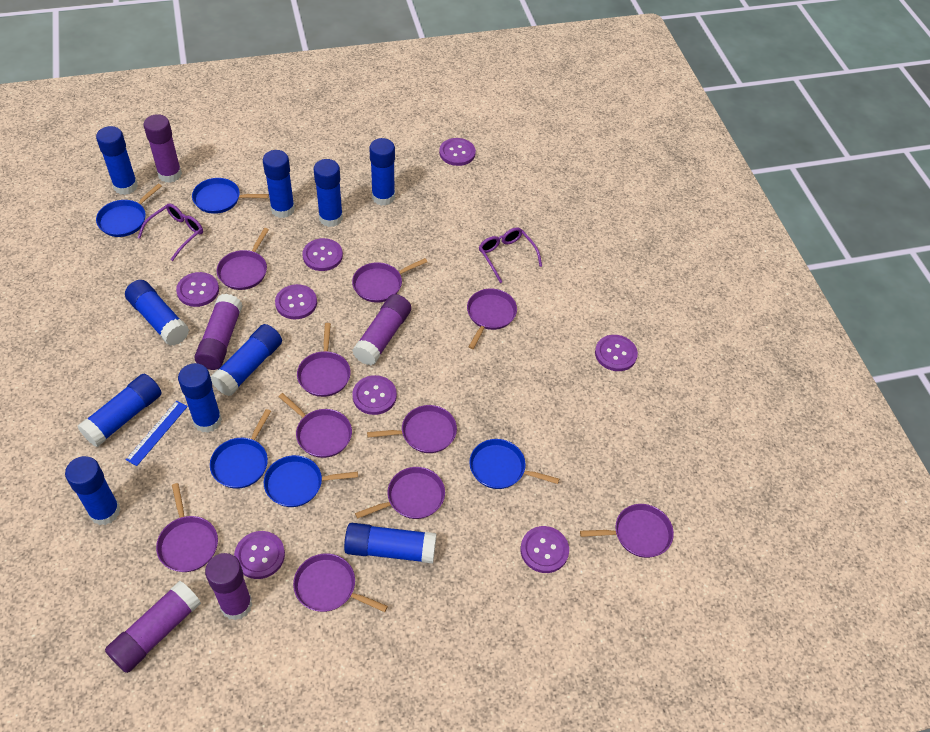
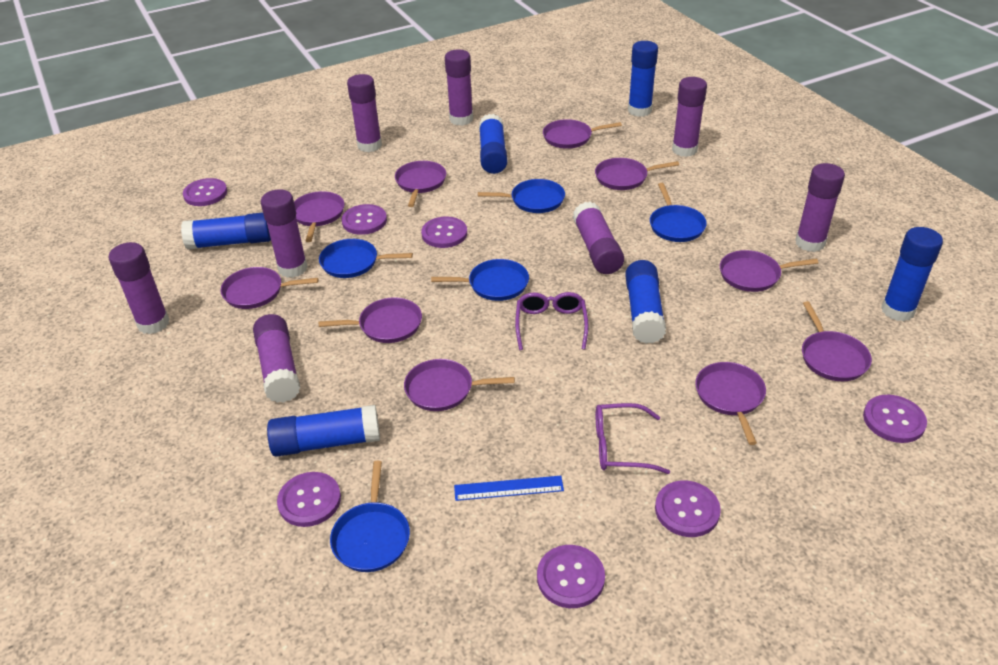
blue glue stick: 10 -> 6
purple button: 8 -> 7
purple glue stick: 5 -> 8

